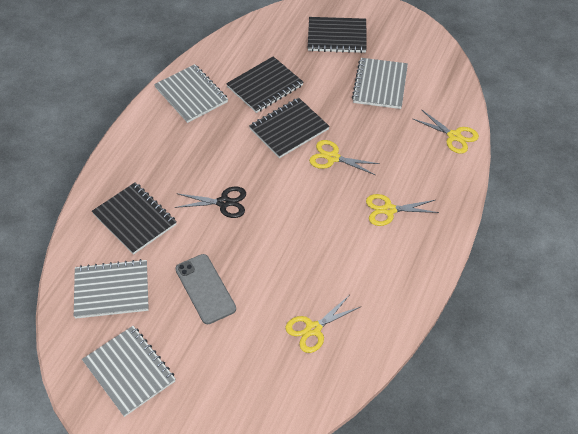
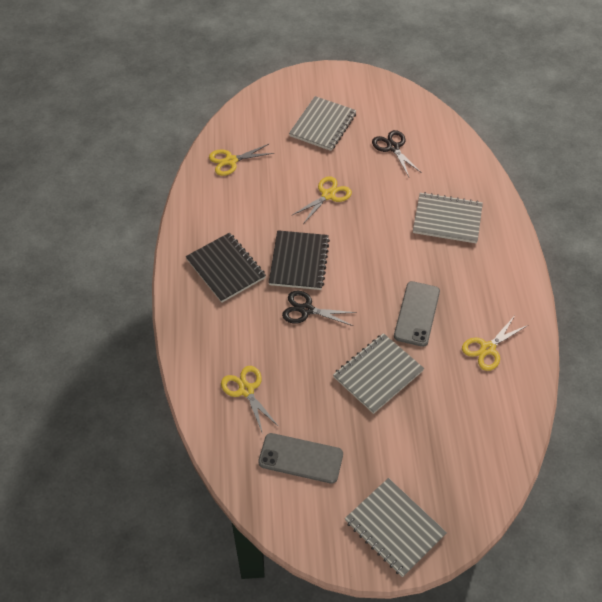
black notebook: 4 -> 2
black scissors: 1 -> 2
grey phone: 1 -> 2

